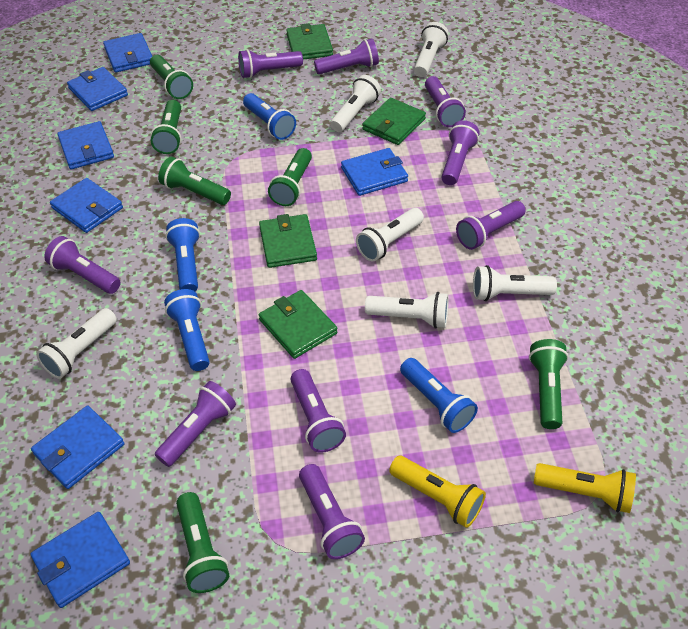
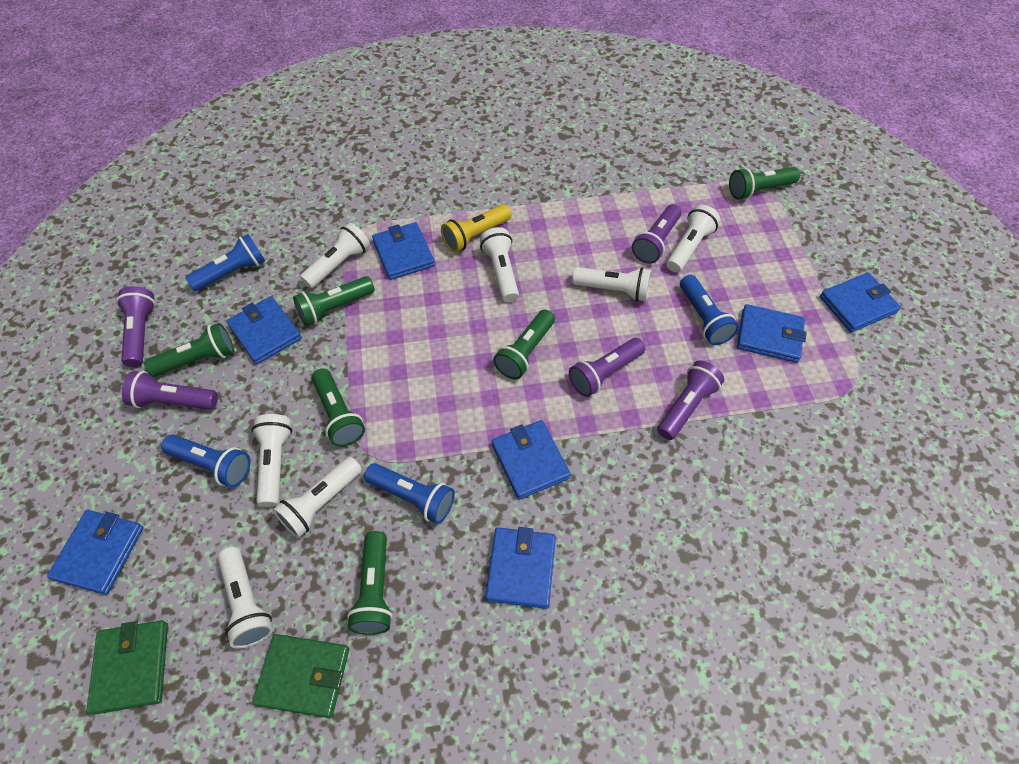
green wallet: 4 -> 2
purple flashlight: 9 -> 5
white flashlight: 6 -> 7
yellow flashlight: 2 -> 1

